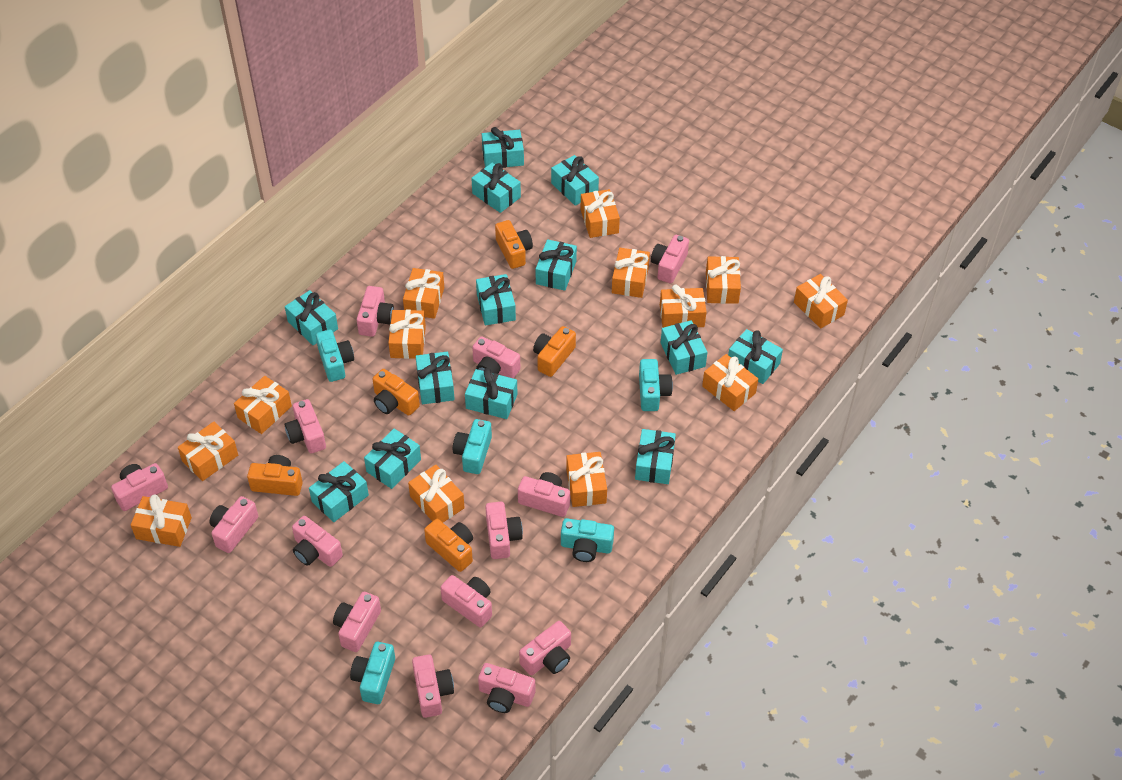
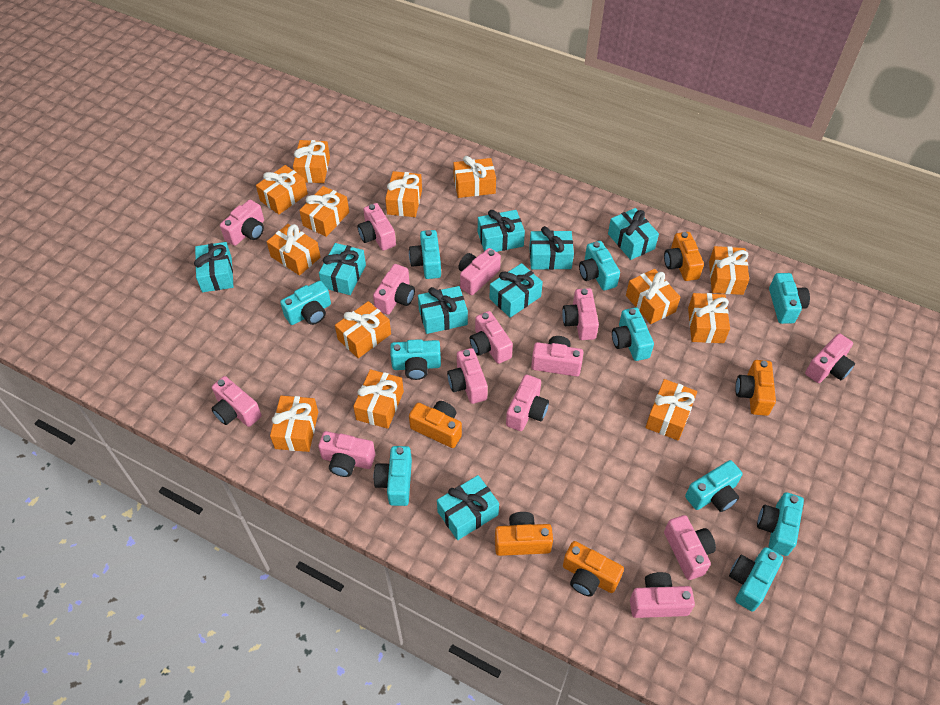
turquoise camera: 5 -> 10
turquoise gift: 13 -> 8

